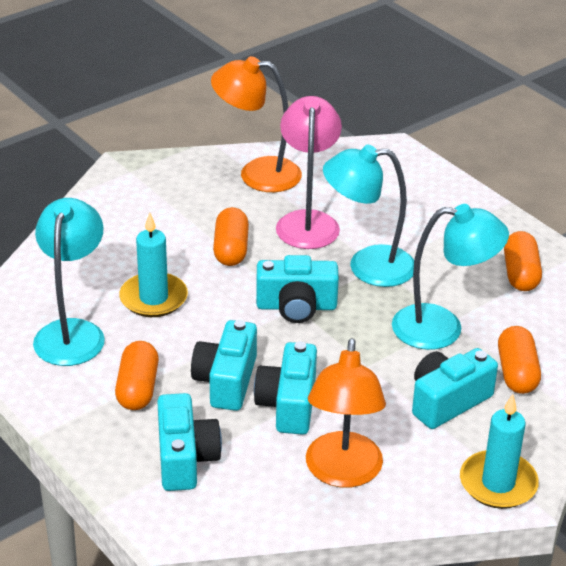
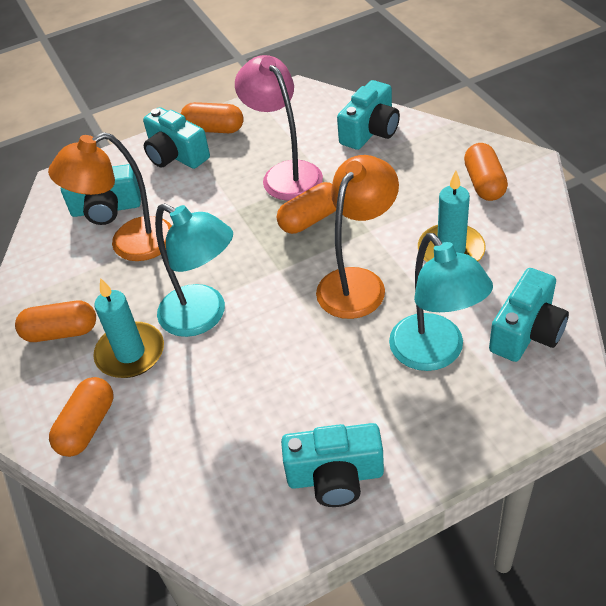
orange capsule: 4 -> 5
turquoise lamp: 3 -> 2

